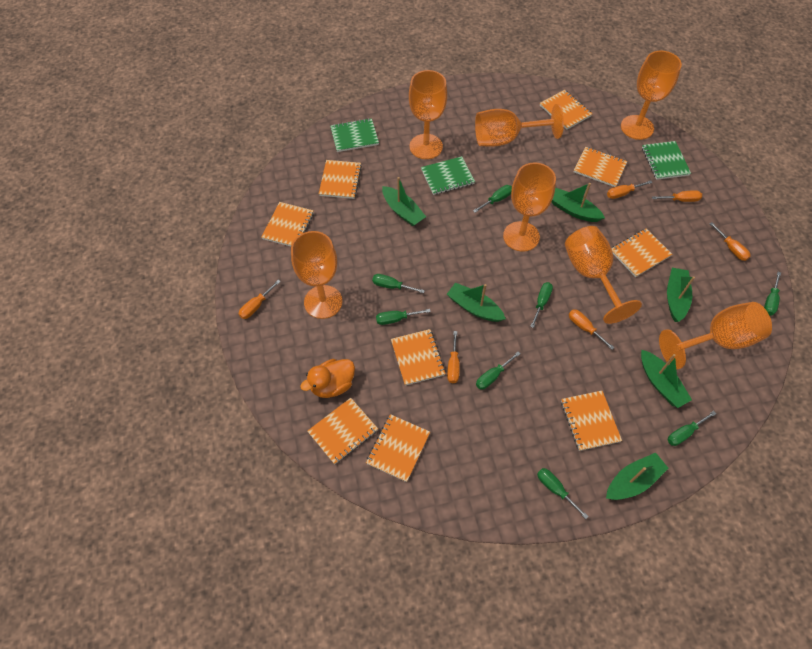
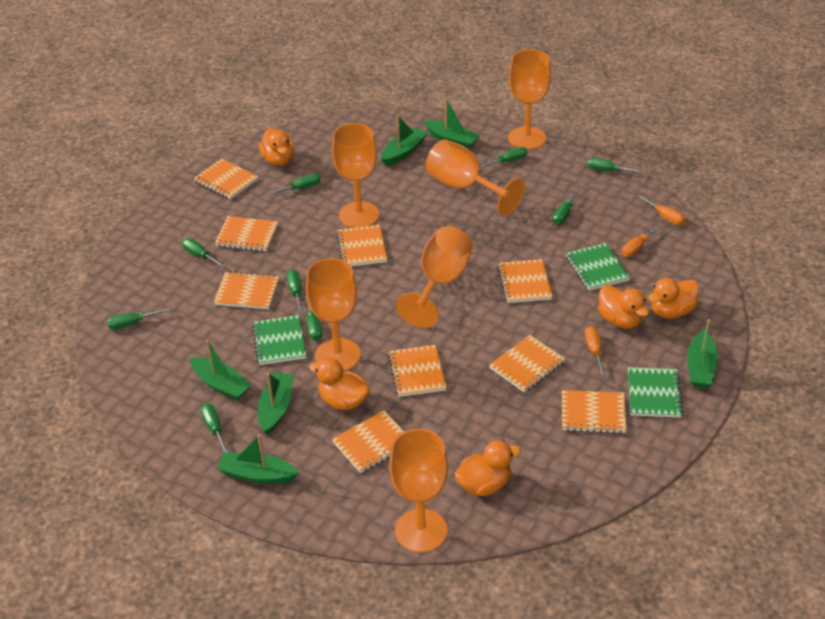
green screwdriver: 8 -> 9
orange duck: 1 -> 5
orange goblet: 7 -> 6
orange screwdriver: 6 -> 3

